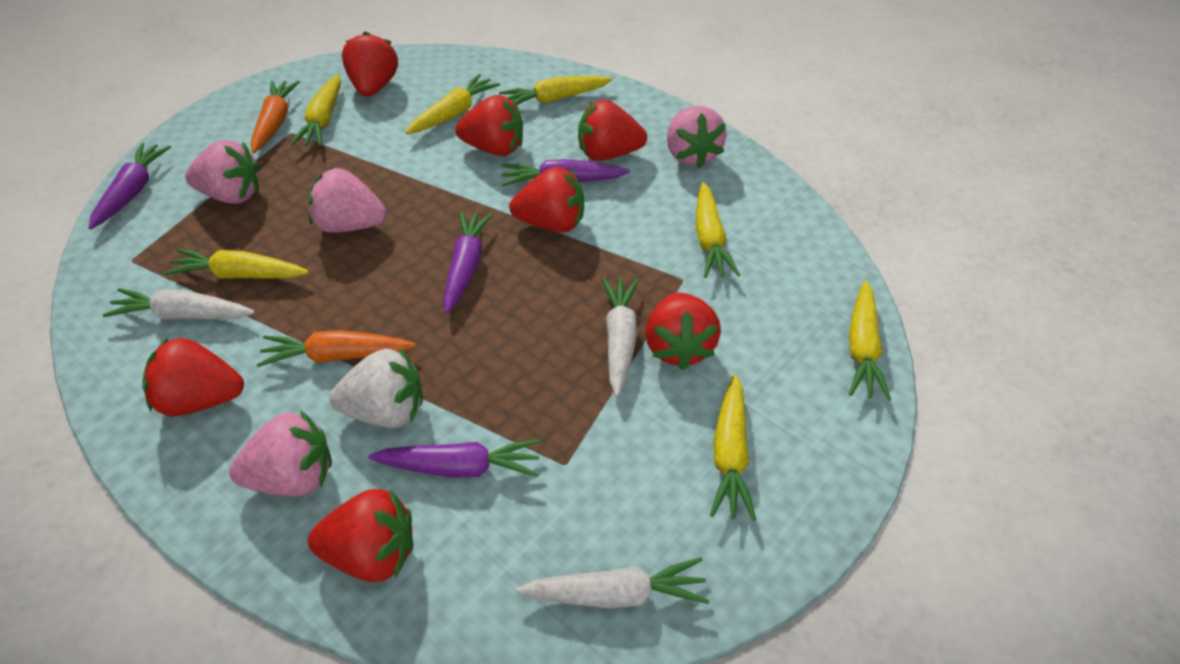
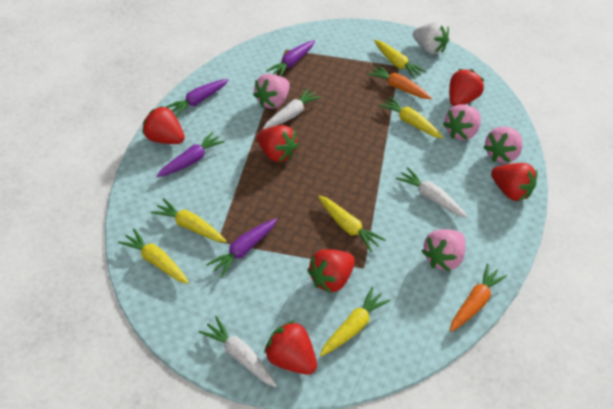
red strawberry: 7 -> 6
yellow carrot: 7 -> 6

